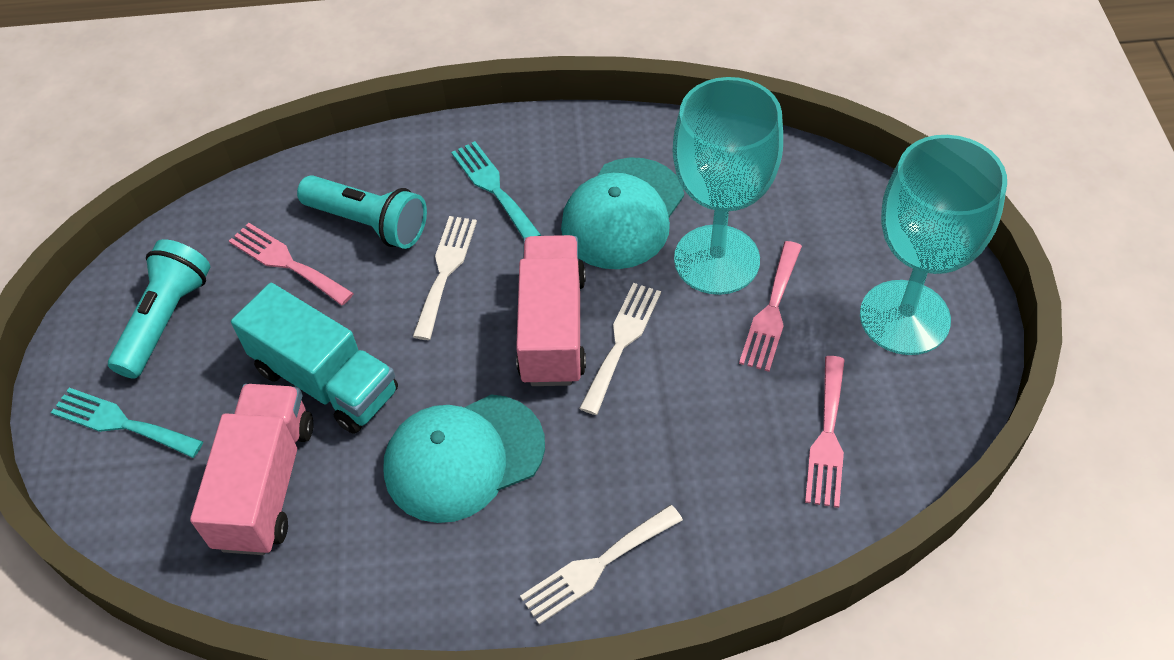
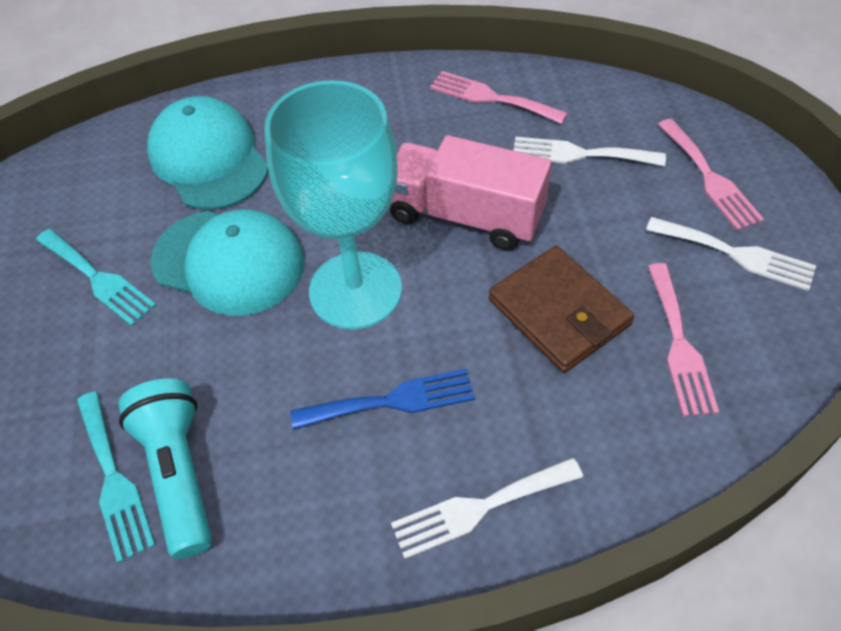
blue fork: 0 -> 1
brown wallet: 0 -> 1
pink truck: 2 -> 1
turquoise flashlight: 2 -> 1
turquoise goblet: 2 -> 1
turquoise truck: 1 -> 0

